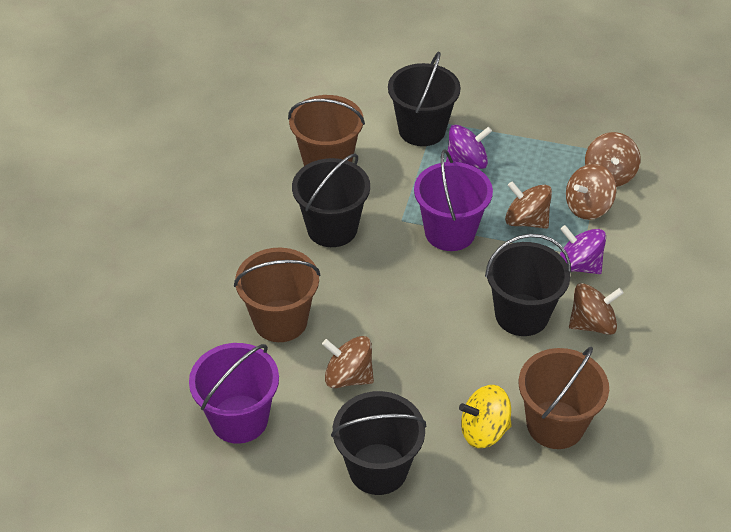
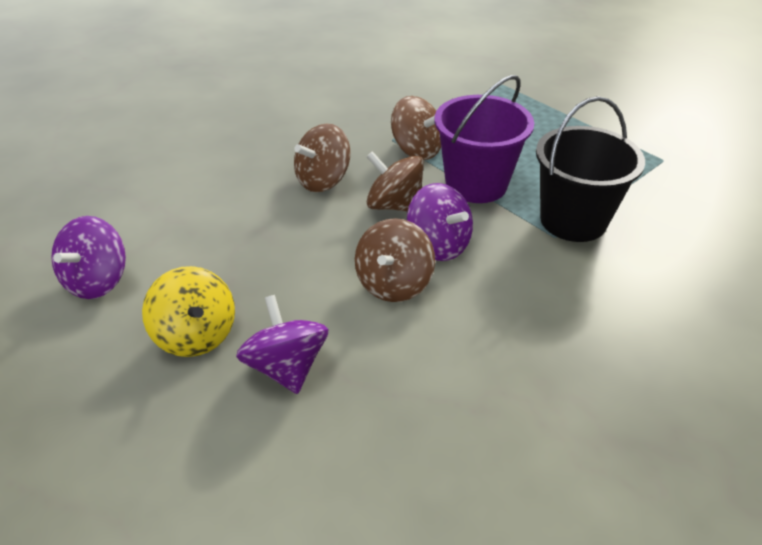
black bucket: 4 -> 1
brown bucket: 3 -> 0
brown spinning top: 5 -> 4
purple bucket: 2 -> 1
purple spinning top: 2 -> 3

